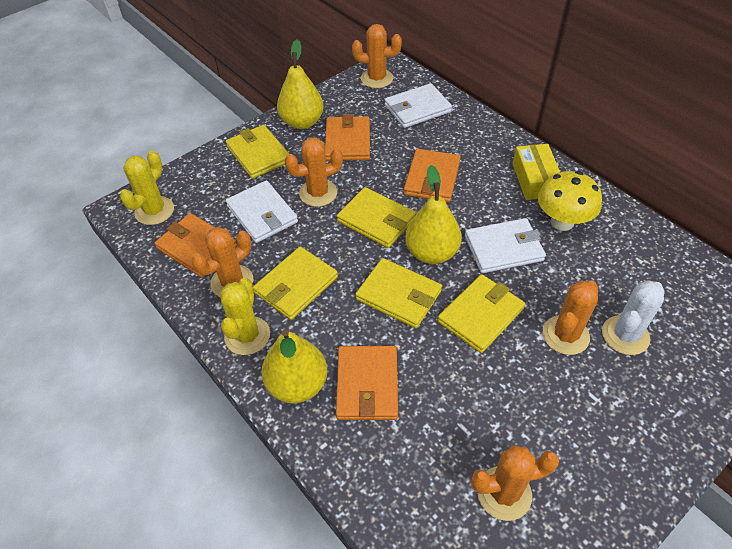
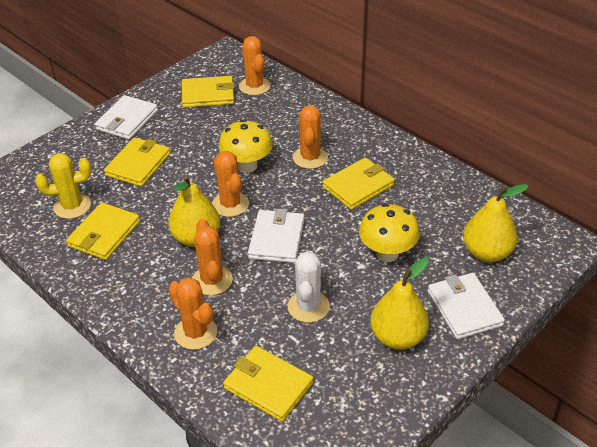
orange wallet: 4 -> 0
yellow box: 1 -> 0
yellow cactus: 2 -> 1
yellow mushroom: 1 -> 2

